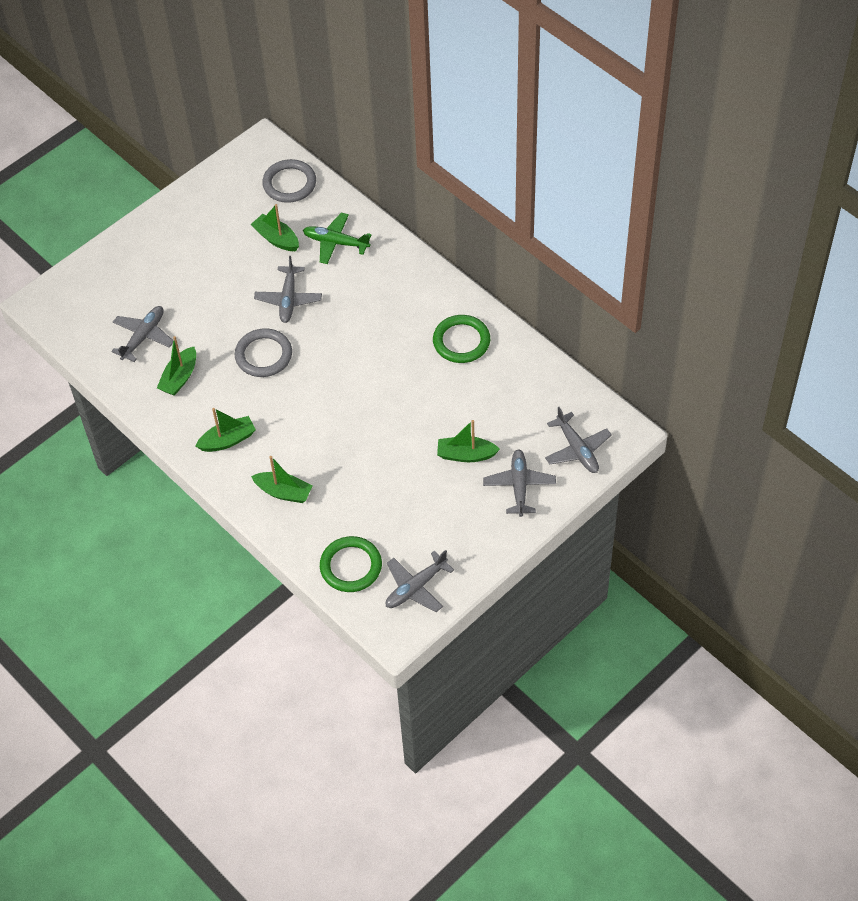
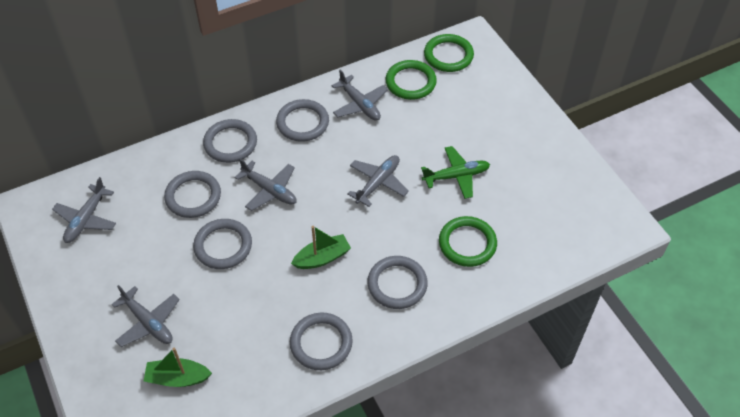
green boat: 5 -> 2
green ring: 2 -> 3
grey ring: 2 -> 6

